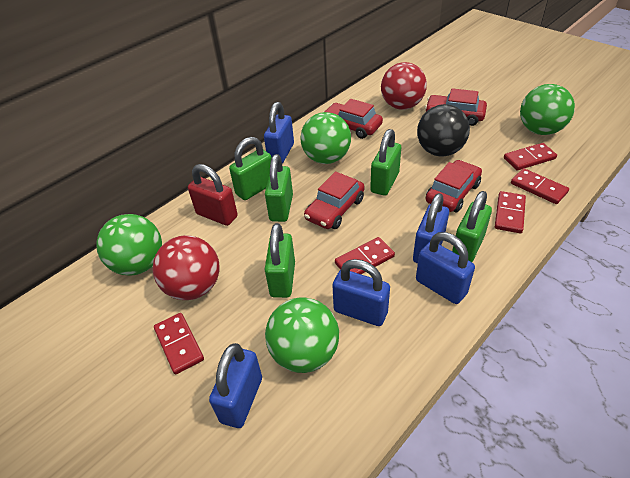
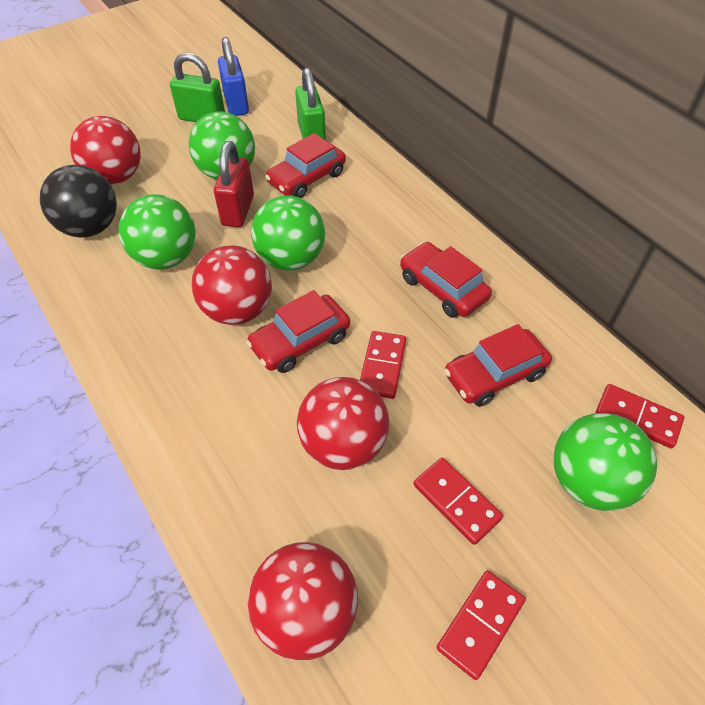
blue padlock: 5 -> 1
green padlock: 5 -> 2
red ball: 2 -> 4
red domino: 5 -> 4

